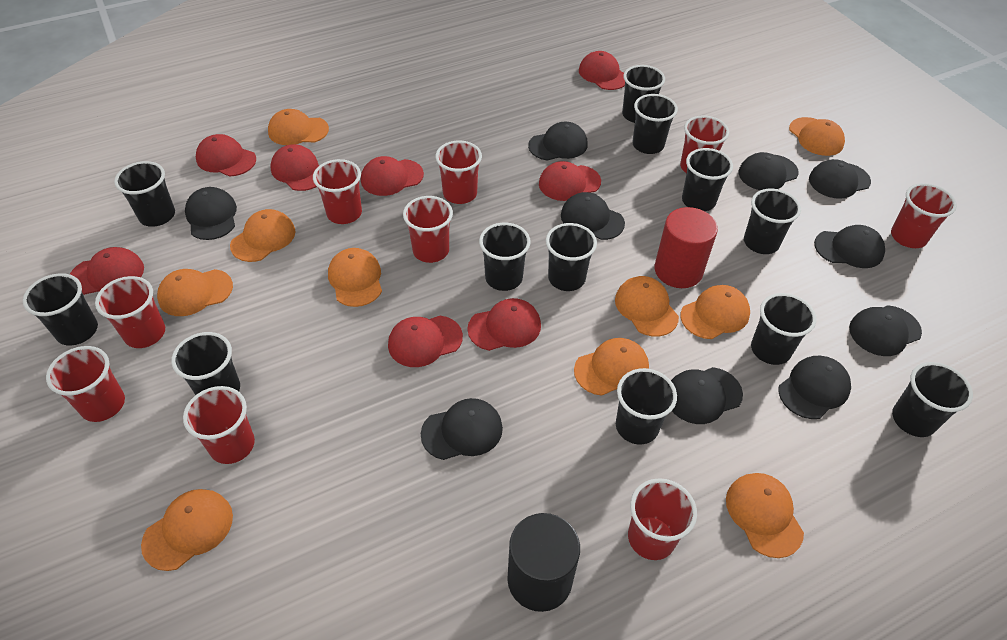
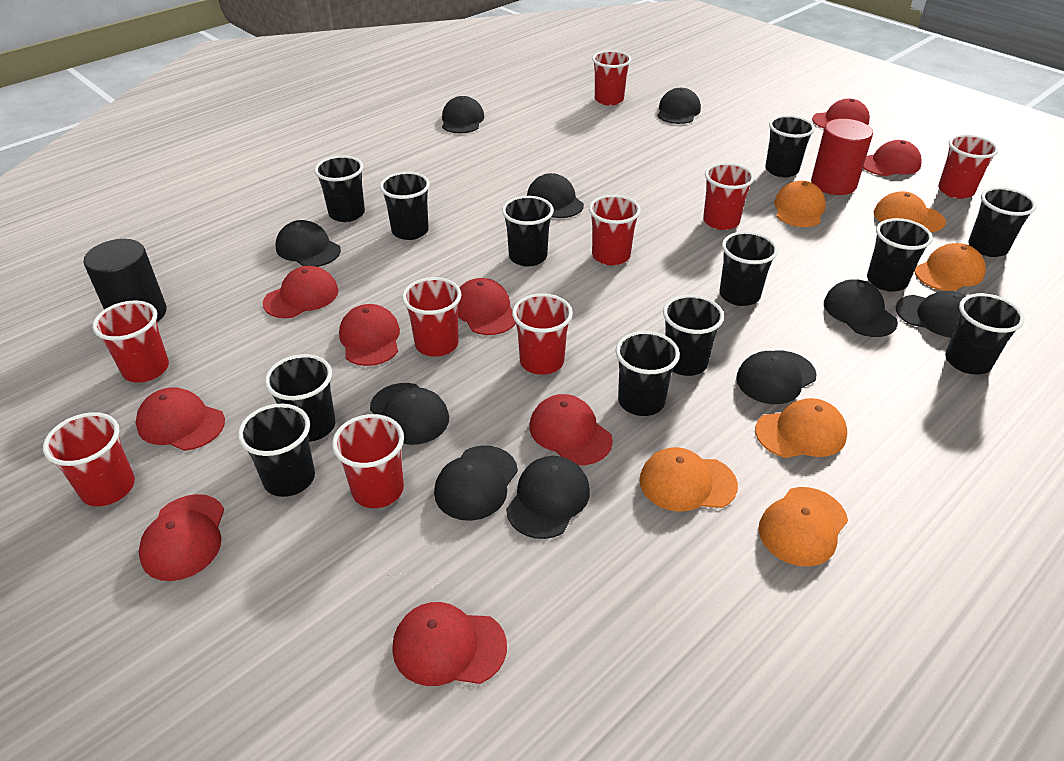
orange cap: 10 -> 6
red cap: 8 -> 9

